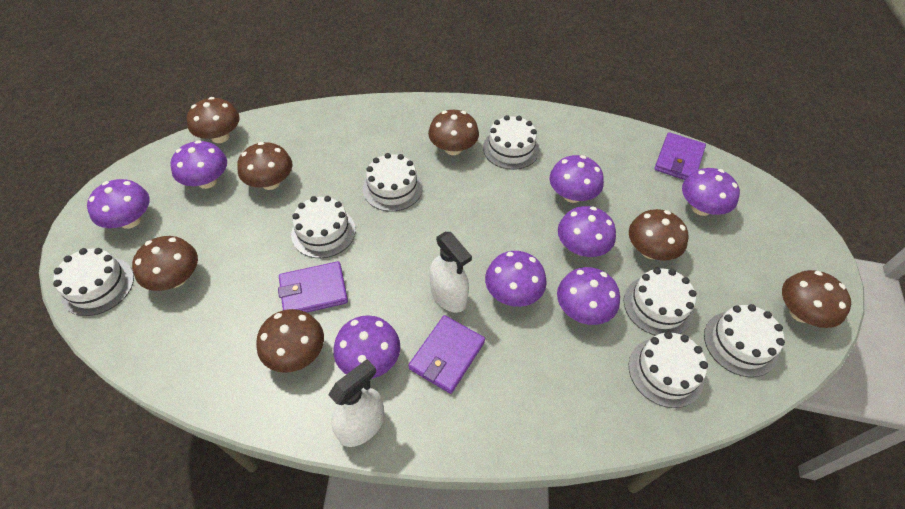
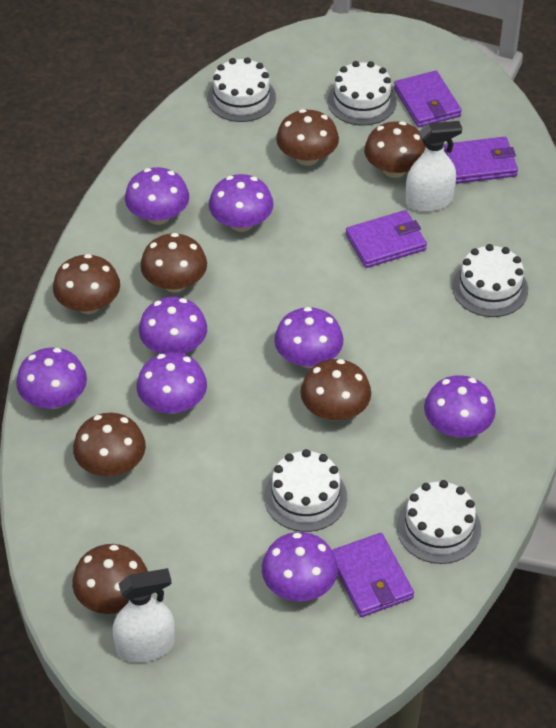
purple wallet: 3 -> 4
white cake: 7 -> 5

